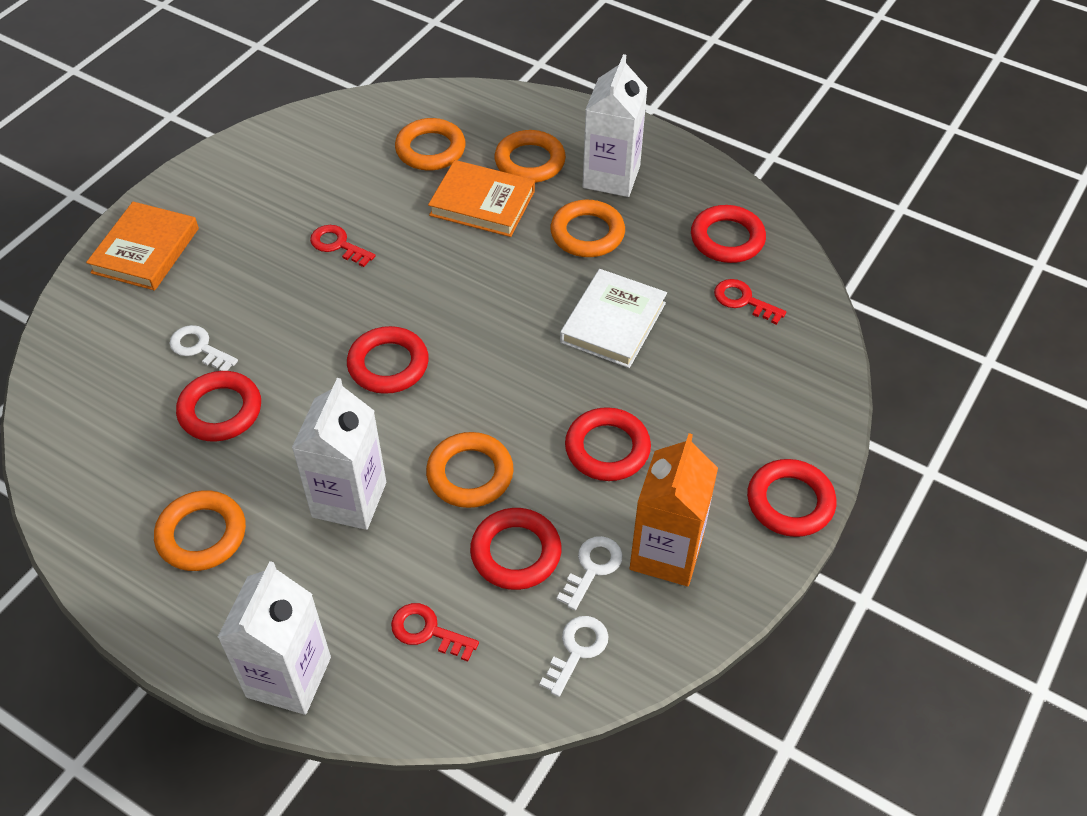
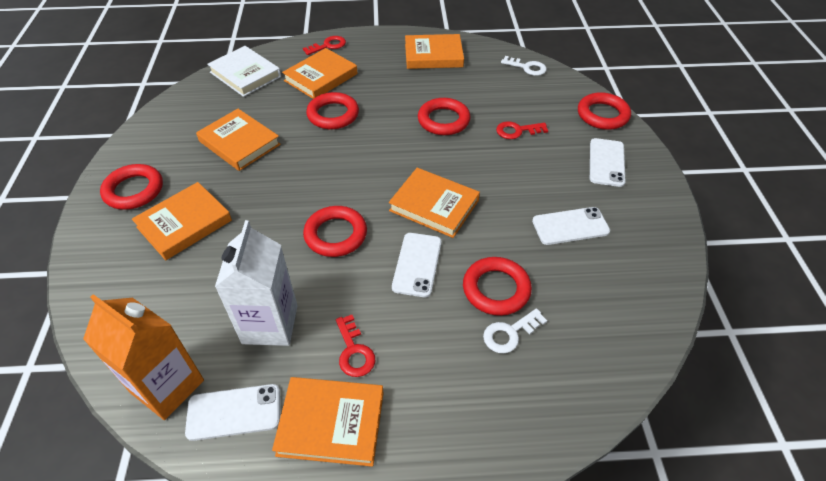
orange book: 2 -> 6
orange ring: 5 -> 0
white carton: 3 -> 1
white key: 3 -> 2
white phone: 0 -> 4

